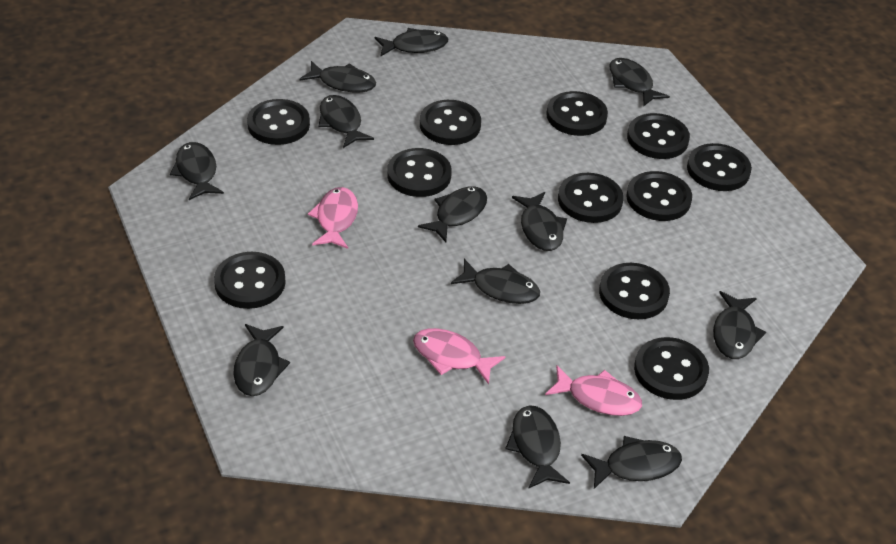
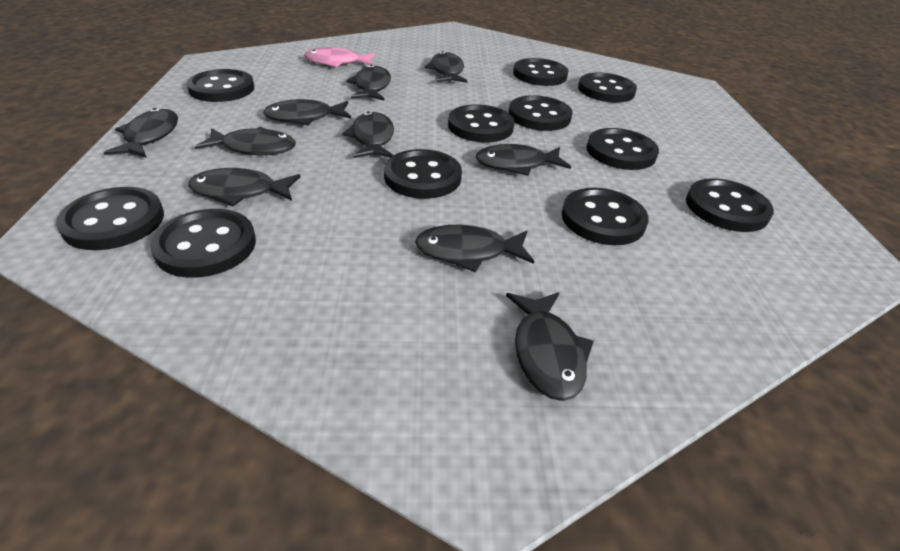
black fish: 12 -> 10
pink fish: 3 -> 1

